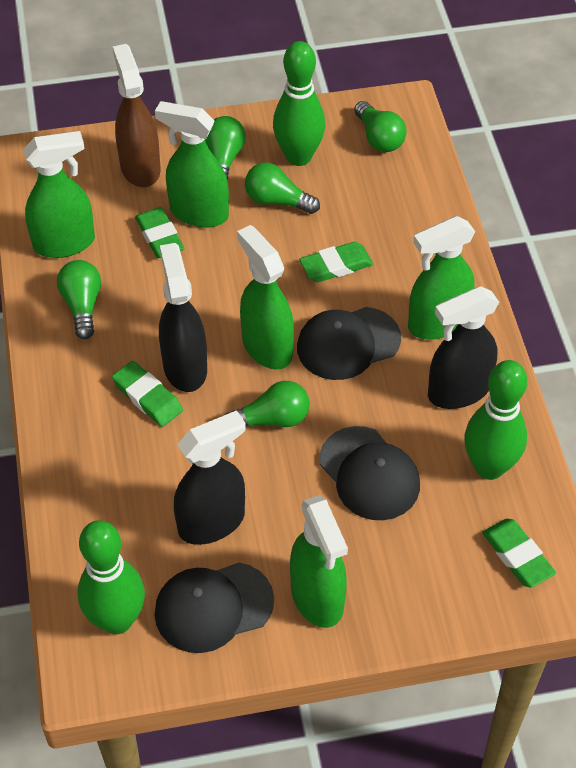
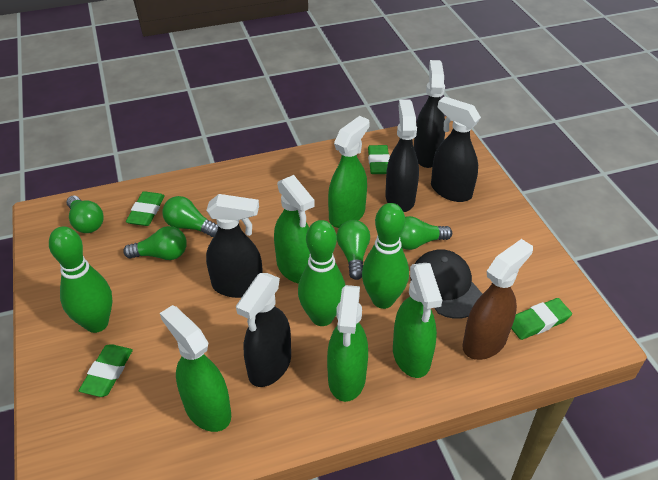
black cap: 3 -> 1
black spray bottle: 3 -> 5

